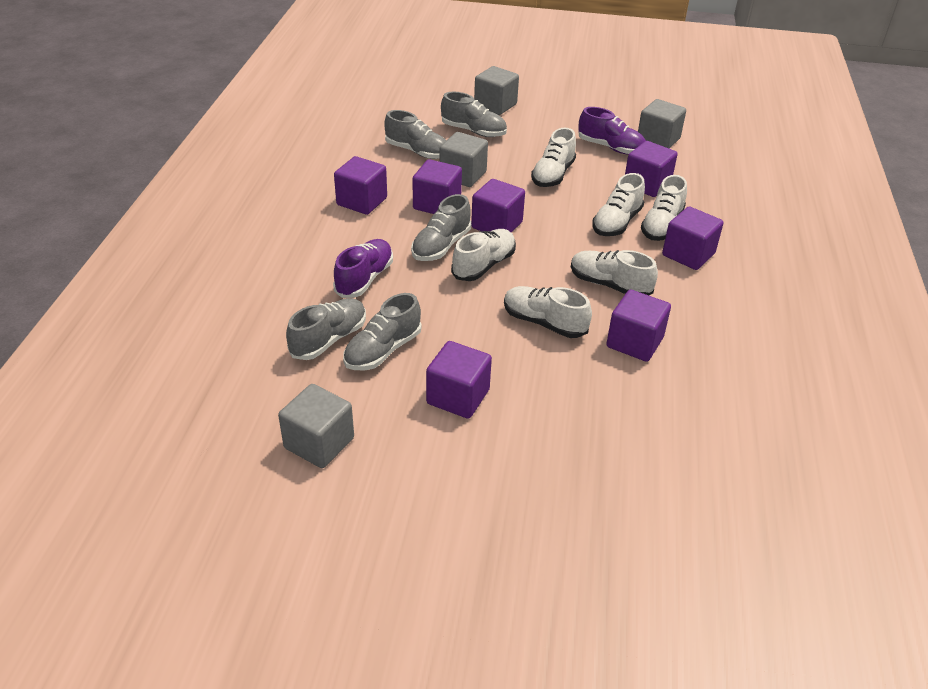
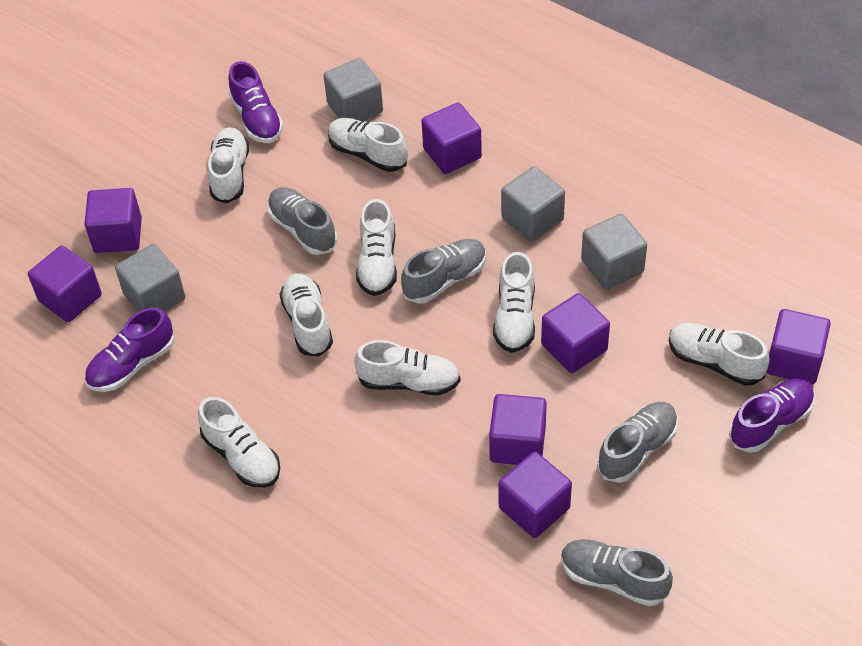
grey shoe: 5 -> 4
purple shoe: 2 -> 3
white shoe: 6 -> 8

